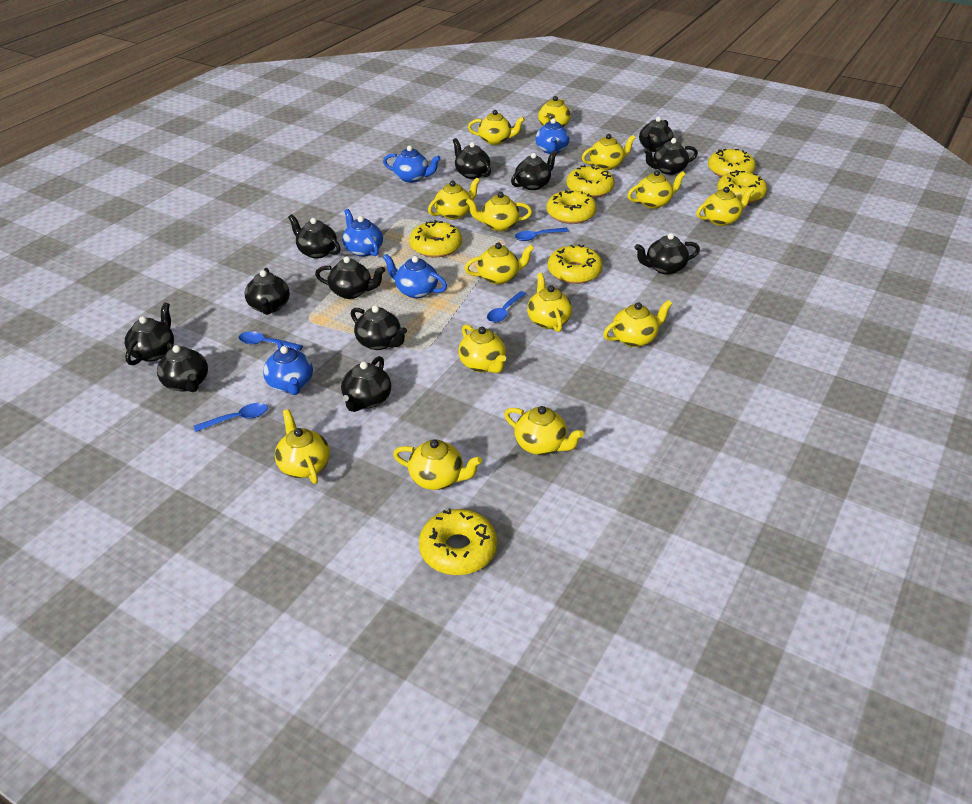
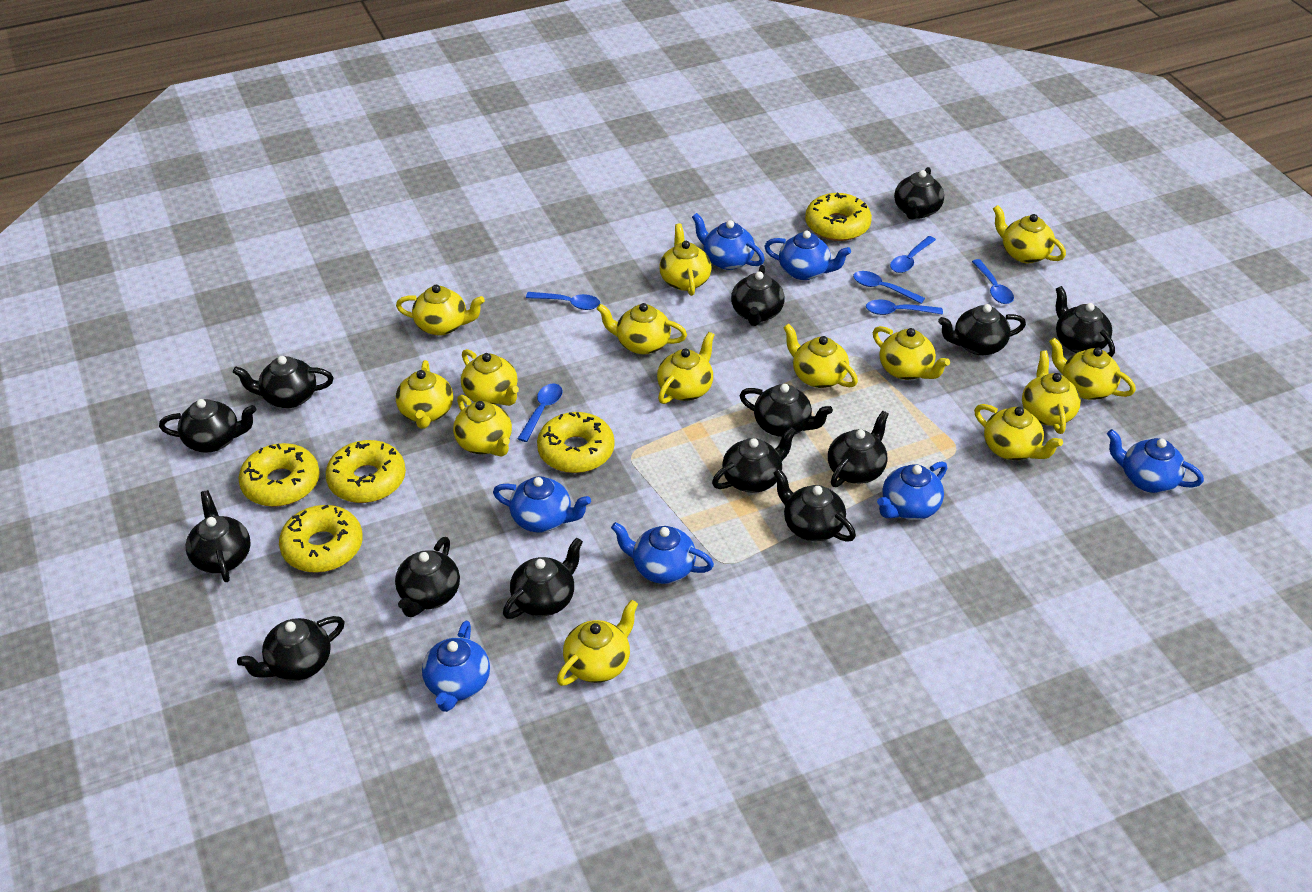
black teapot: 12 -> 14
blue spoon: 4 -> 6
blue teapot: 5 -> 7
yellow donut: 7 -> 5

